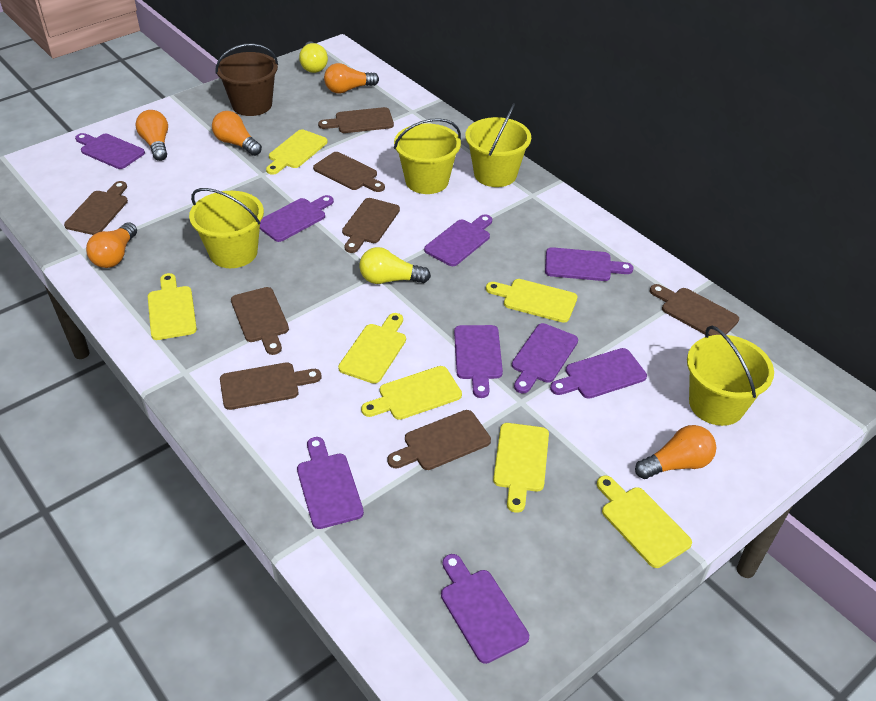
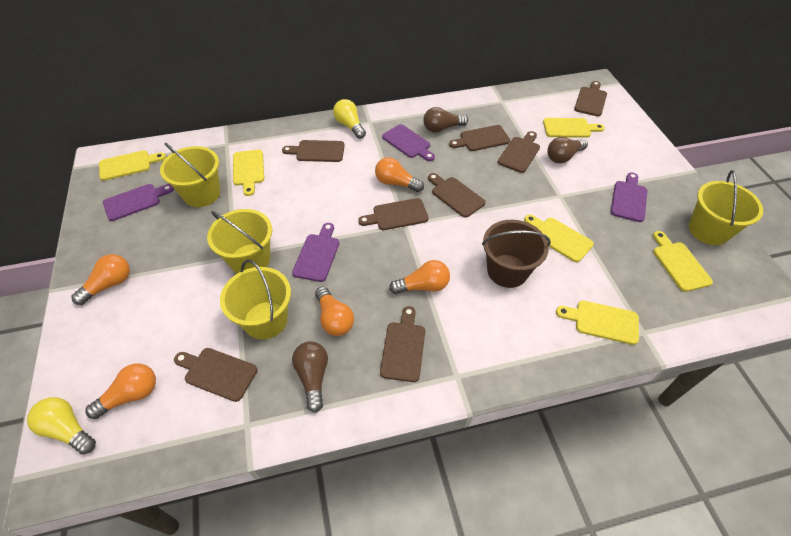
brown light bulb: 0 -> 3
purple cutting board: 9 -> 4
yellow cutting board: 7 -> 6

